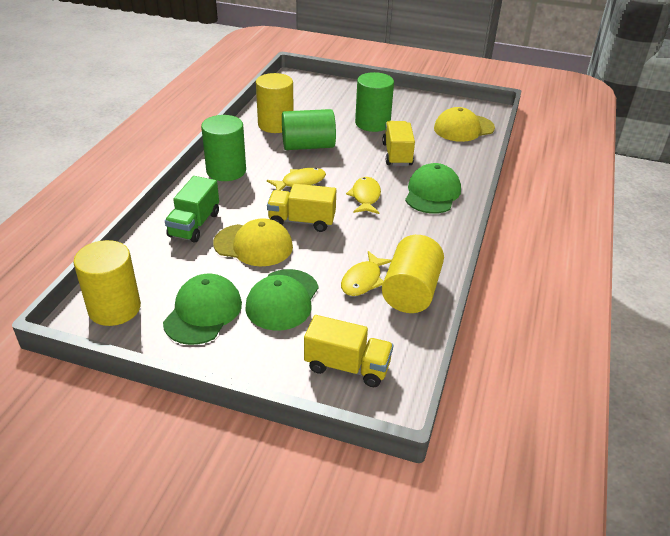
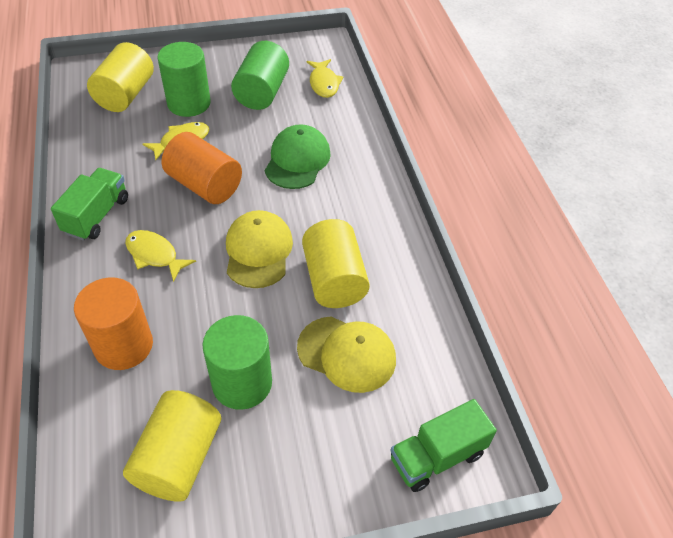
green cap: 3 -> 1
green truck: 1 -> 2
orange cylinder: 0 -> 2
yellow truck: 3 -> 0

